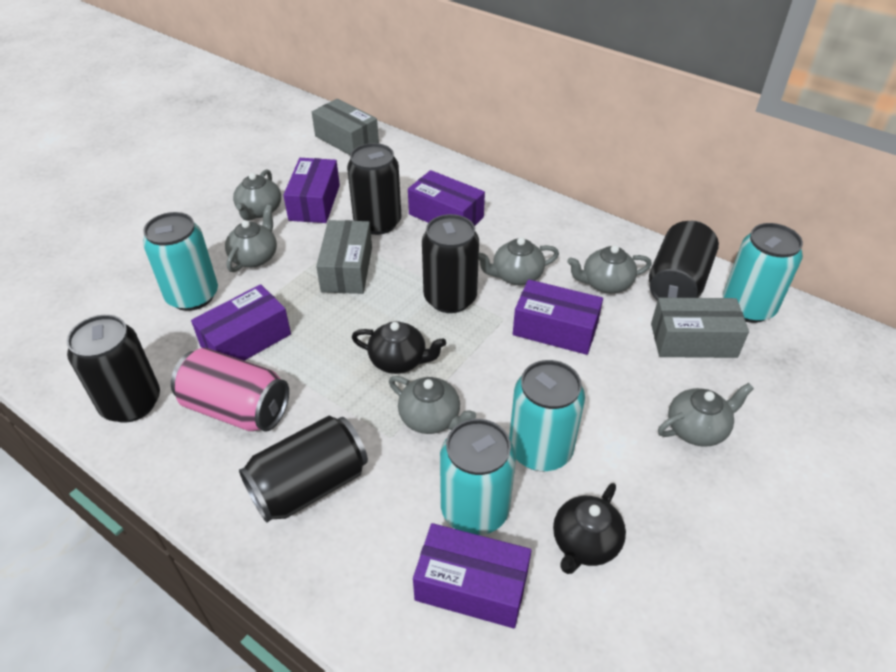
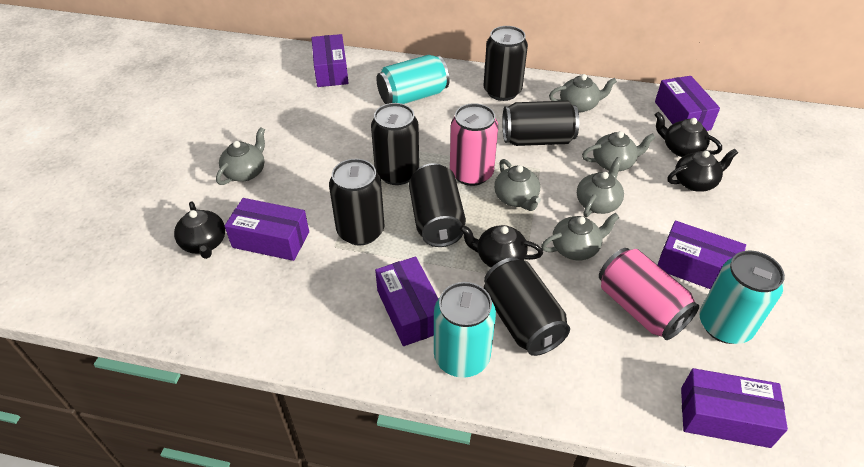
black can: 5 -> 6
black teapot: 2 -> 4
grey box: 3 -> 0
pink can: 1 -> 2
purple box: 5 -> 6
turquoise can: 4 -> 3

